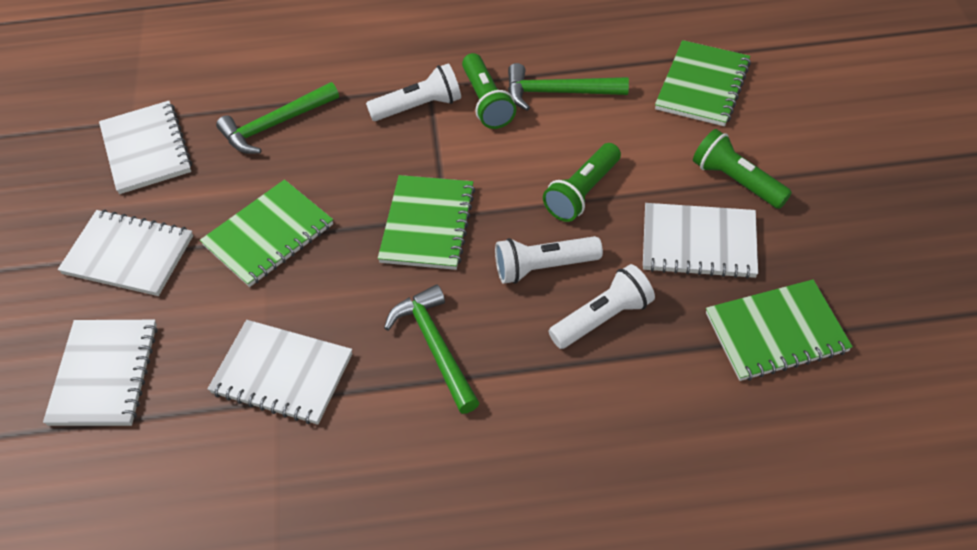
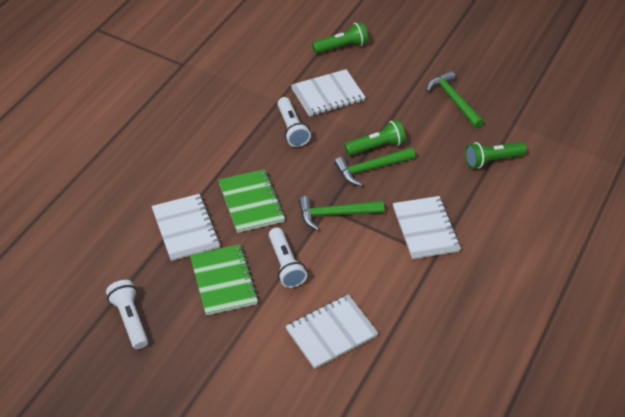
green notebook: 4 -> 2
white notebook: 5 -> 4

